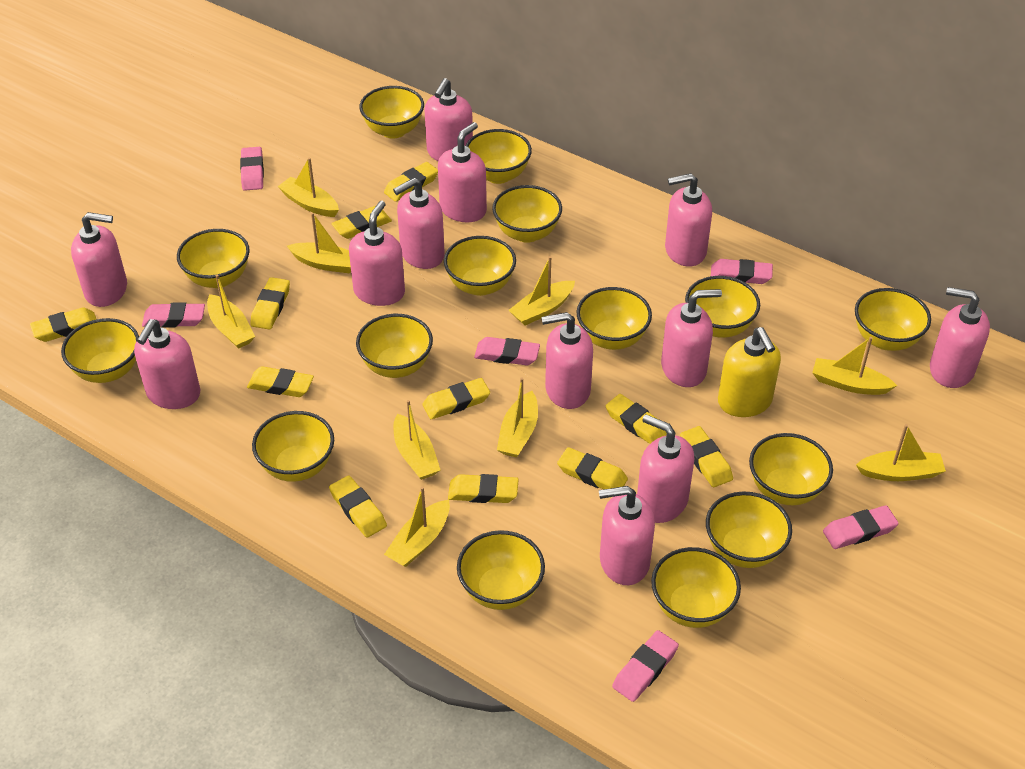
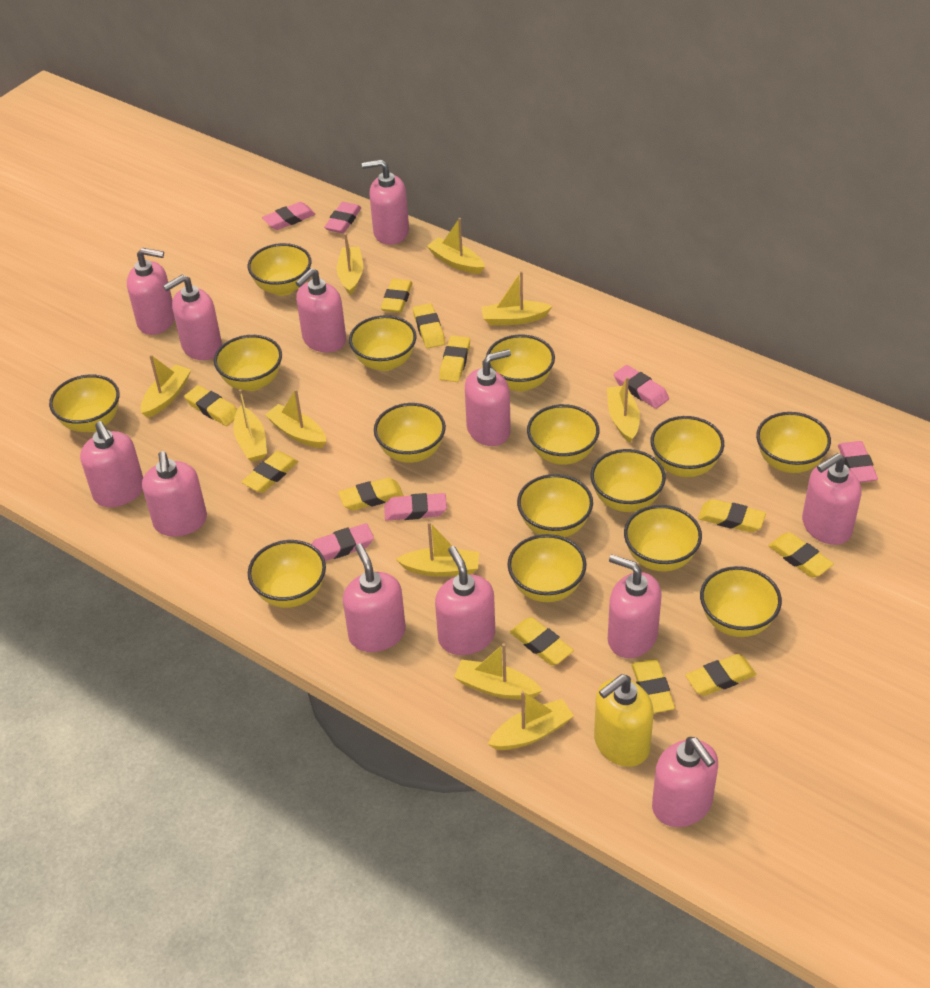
yellow boat: 9 -> 10

